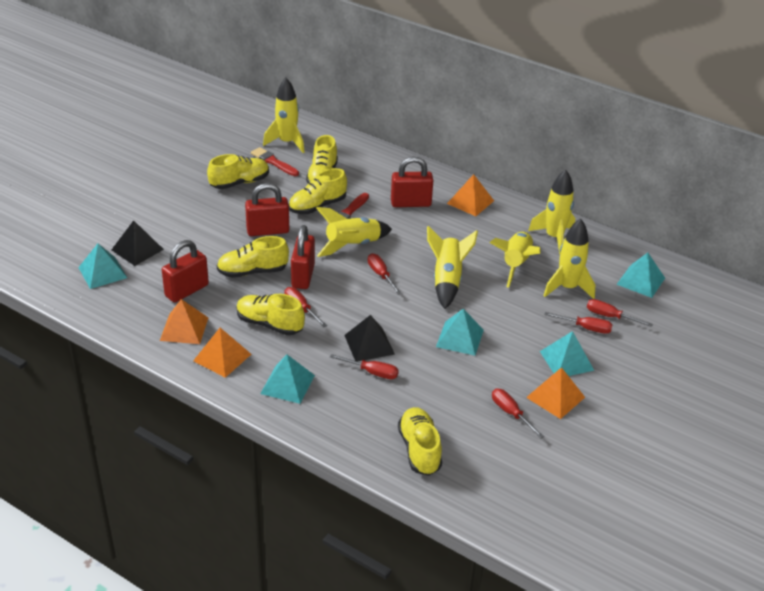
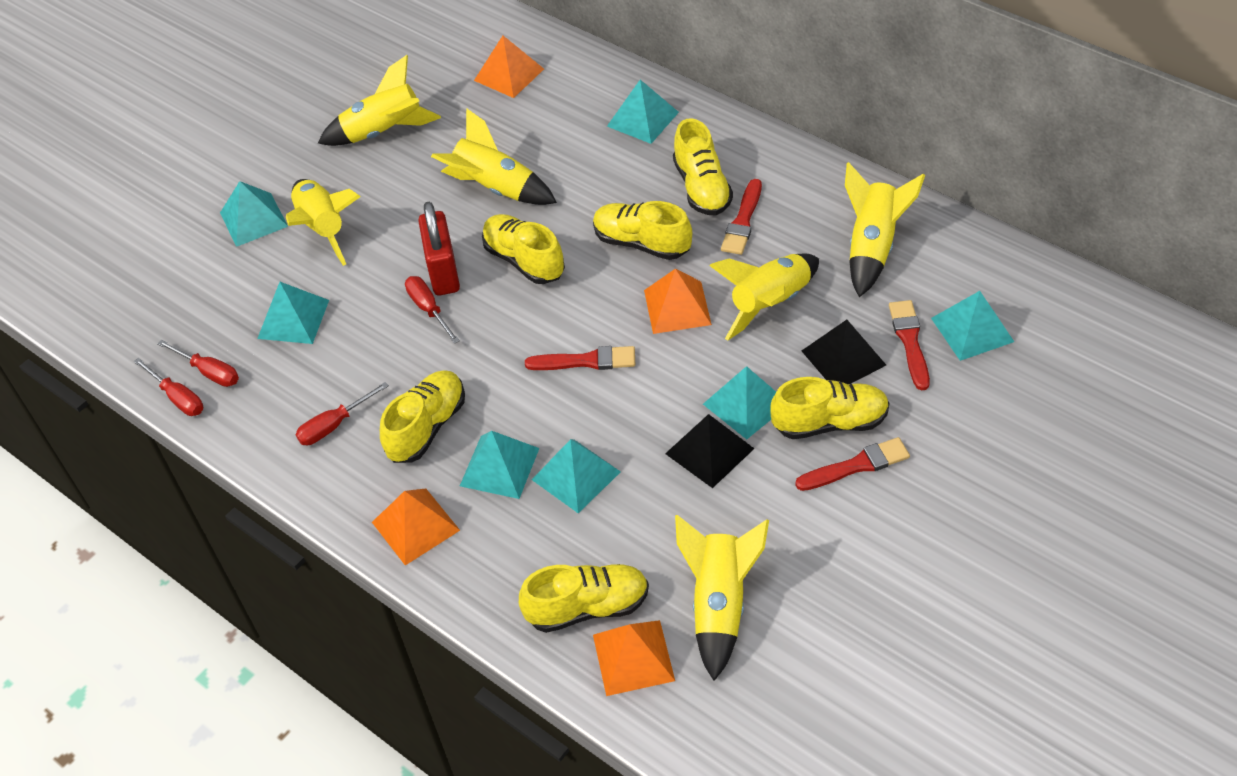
red brush: 2 -> 4
red padlock: 4 -> 1
red screwdriver: 6 -> 4
turquoise pyramid: 5 -> 7

